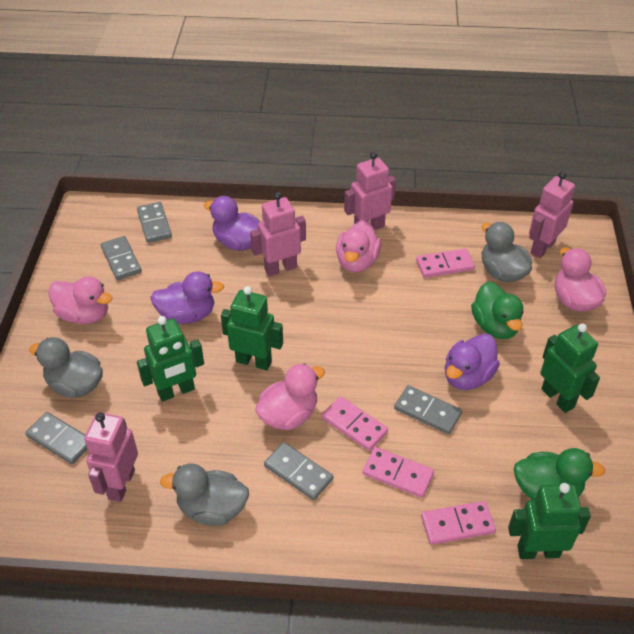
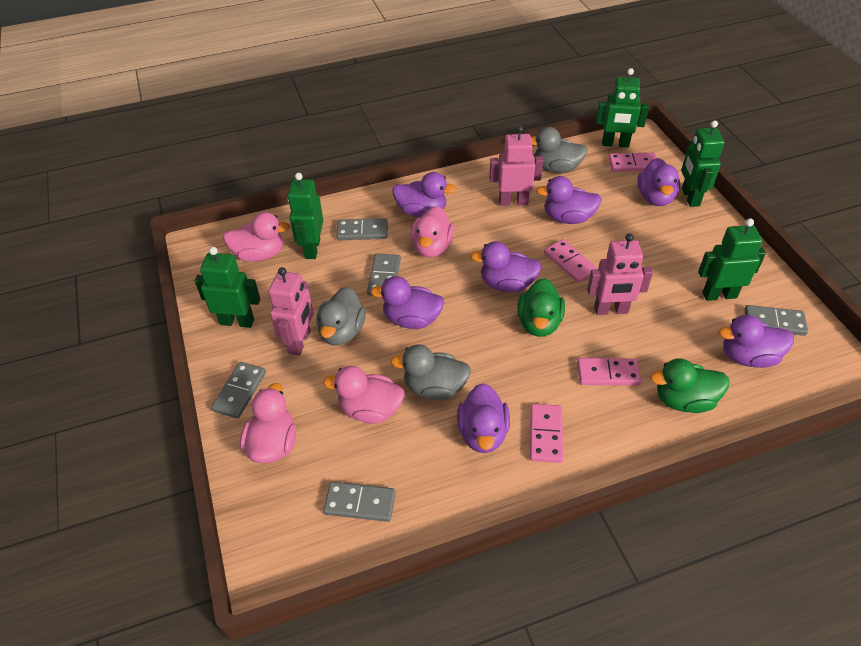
green robot: 4 -> 5
pink robot: 4 -> 3
purple duck: 3 -> 7

